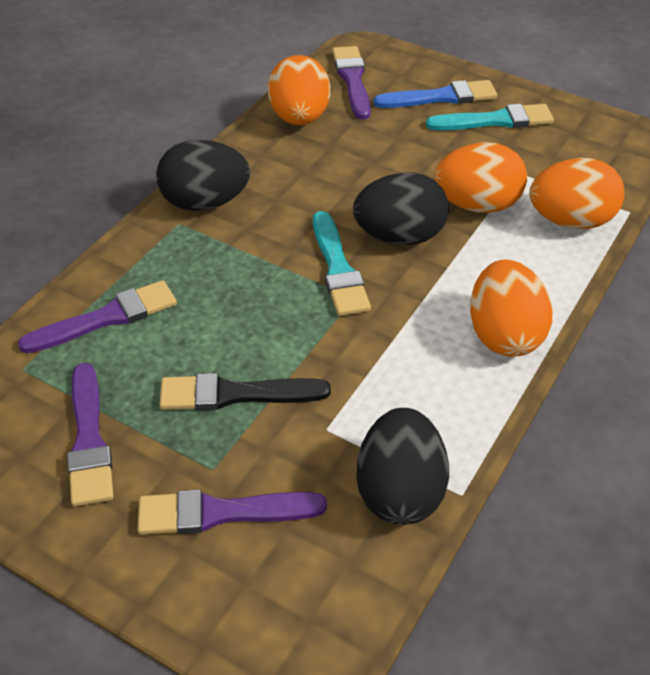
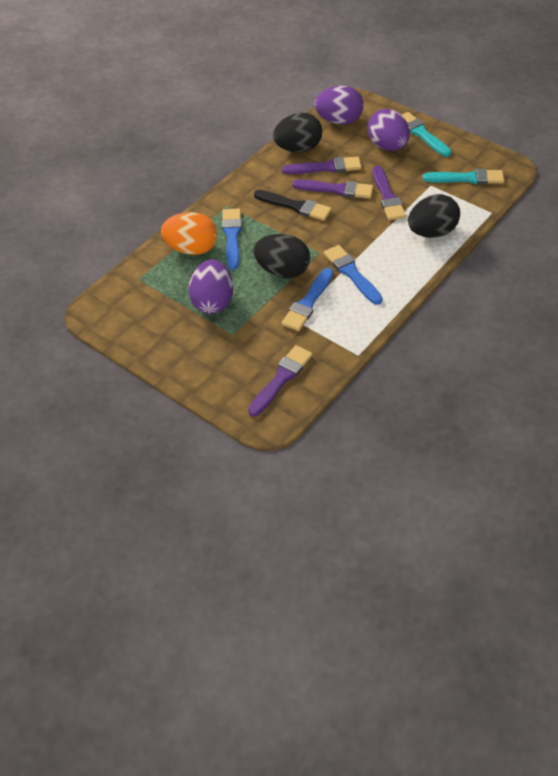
blue brush: 1 -> 3
orange egg: 4 -> 1
purple egg: 0 -> 3

